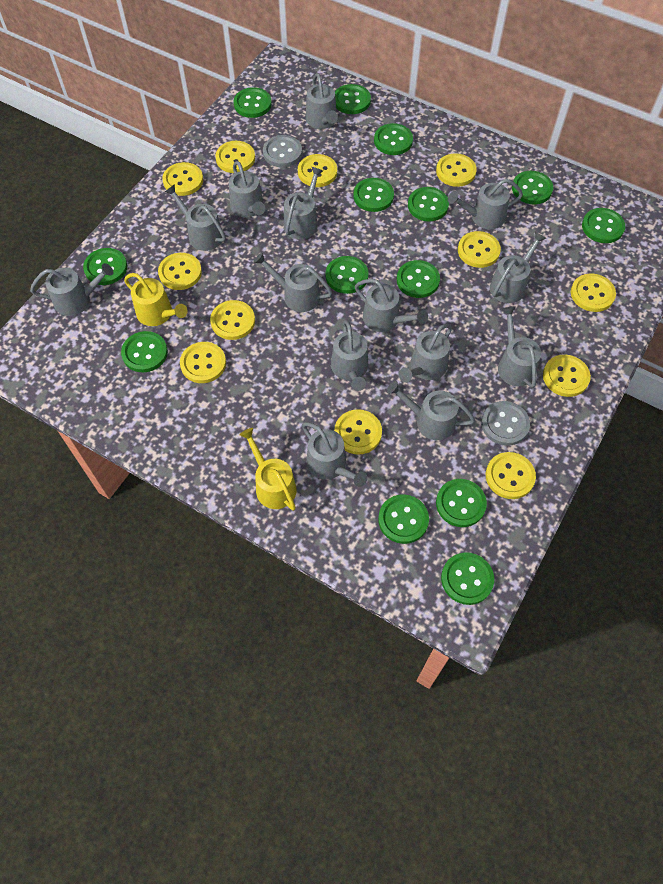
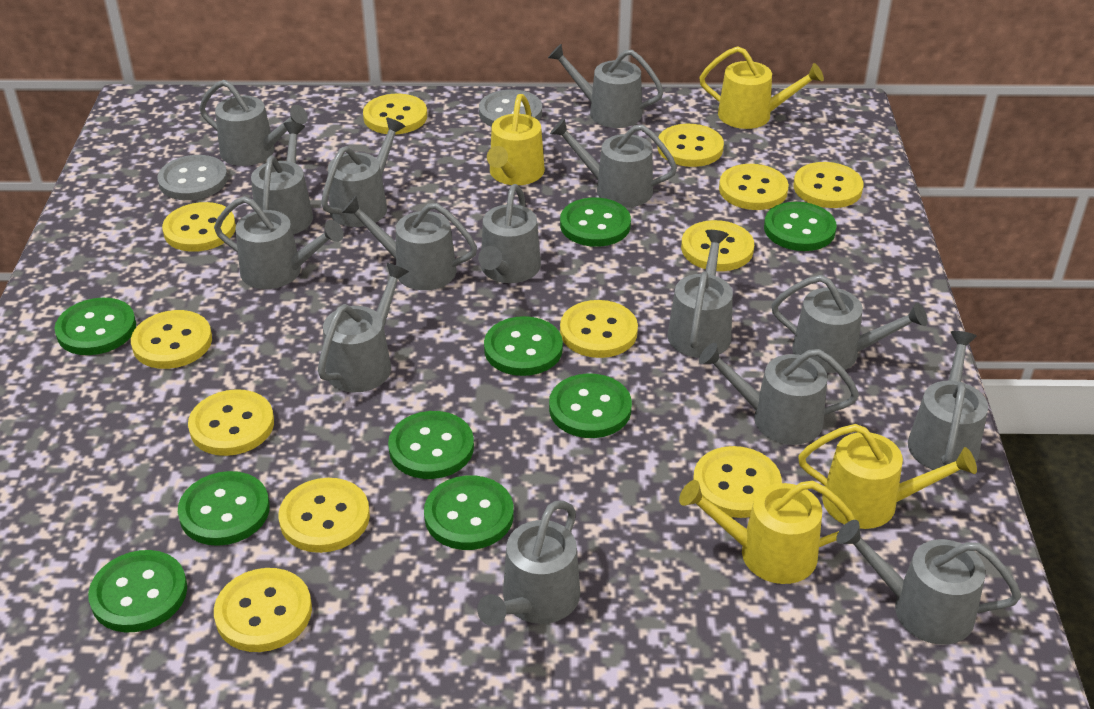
green button: 14 -> 9
grey watering can: 14 -> 15
yellow watering can: 2 -> 4

